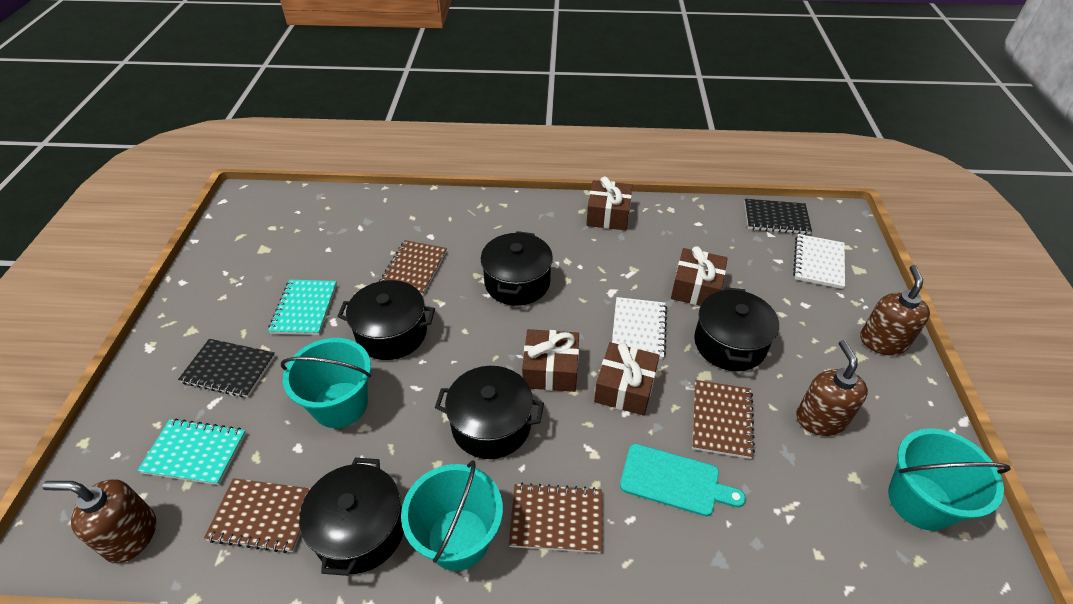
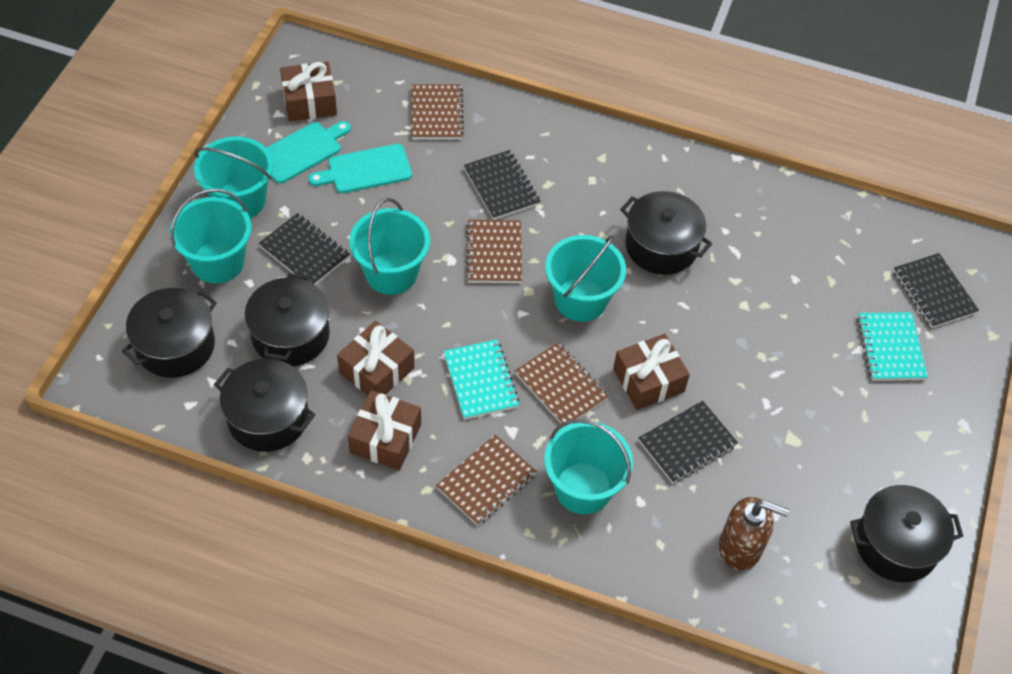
black notebook: 2 -> 4
brown soap dispenser: 3 -> 1
turquoise bucket: 3 -> 5
turquoise cutting board: 1 -> 2
white notebook: 2 -> 0

